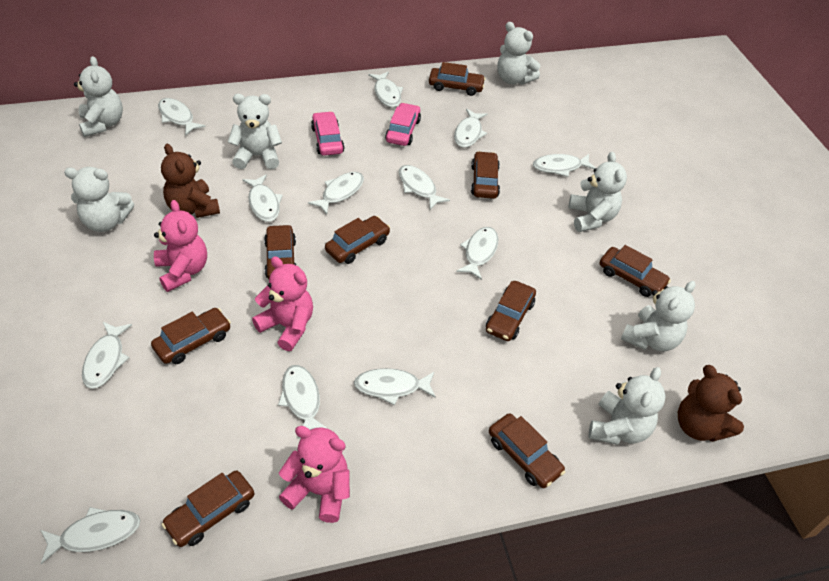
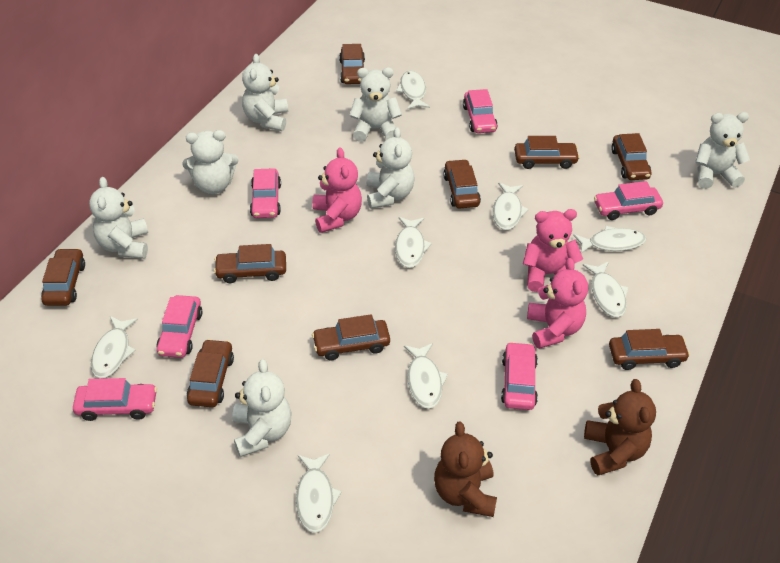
pink car: 2 -> 6
white fish: 12 -> 8

